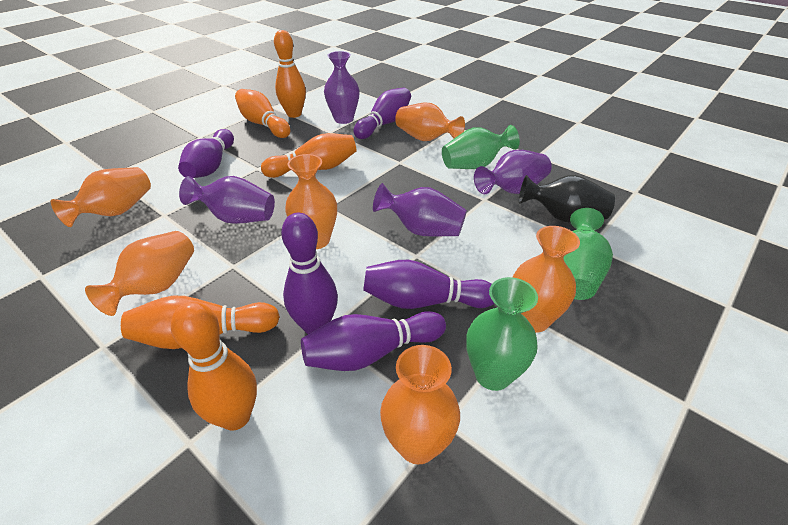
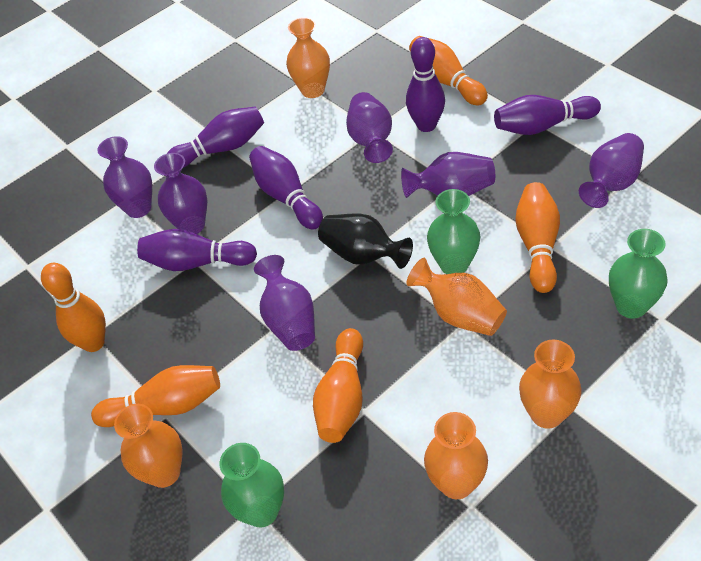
orange vase: 6 -> 5
purple vase: 4 -> 6

